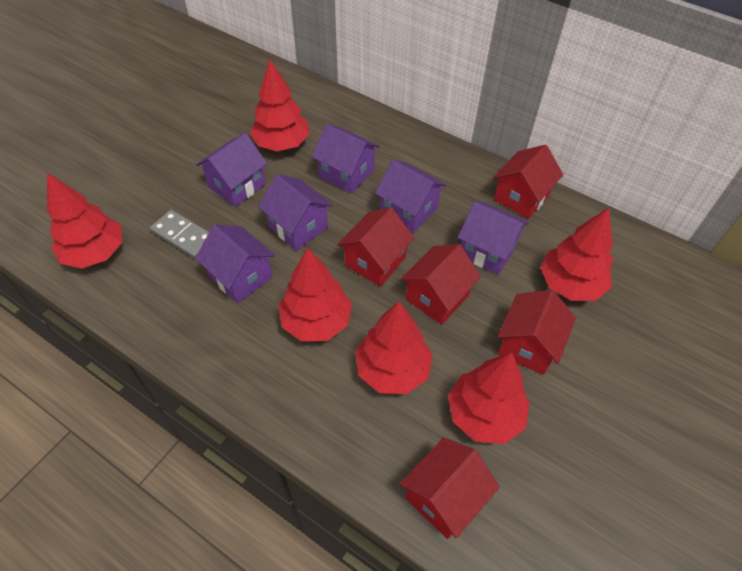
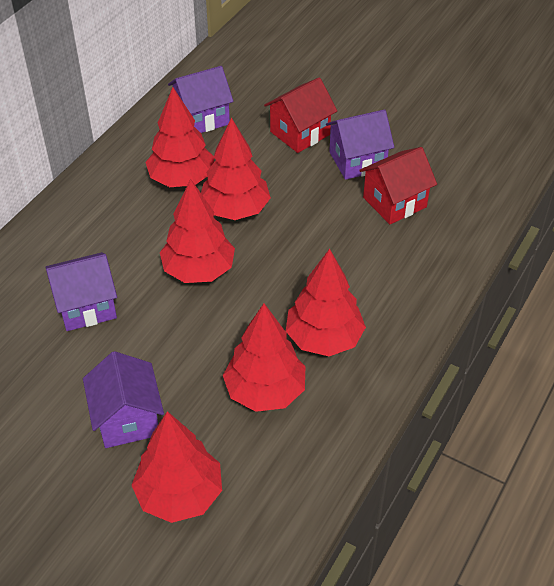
grey domino: 1 -> 0
purple house: 6 -> 4
red house: 5 -> 2

